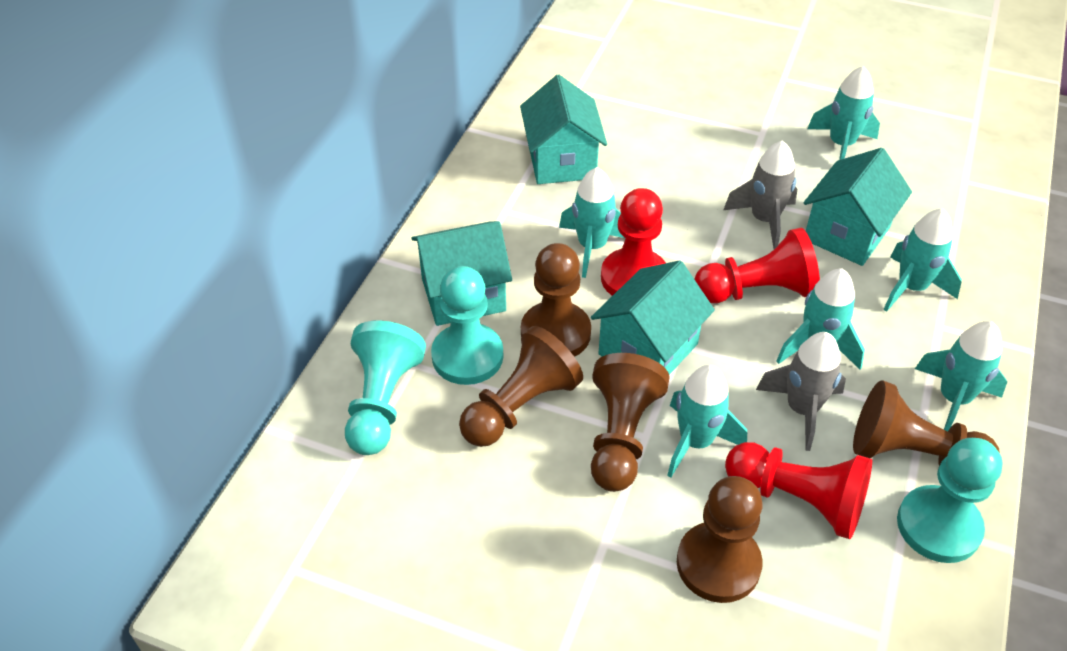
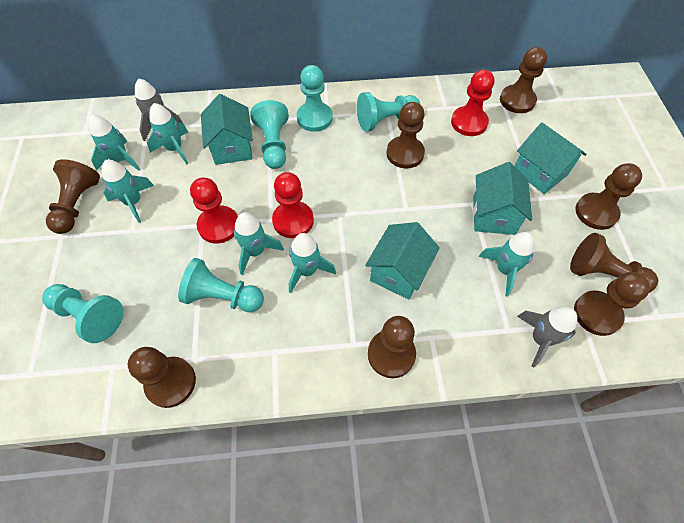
brown pawn: 5 -> 8
turquoise pawn: 3 -> 5

